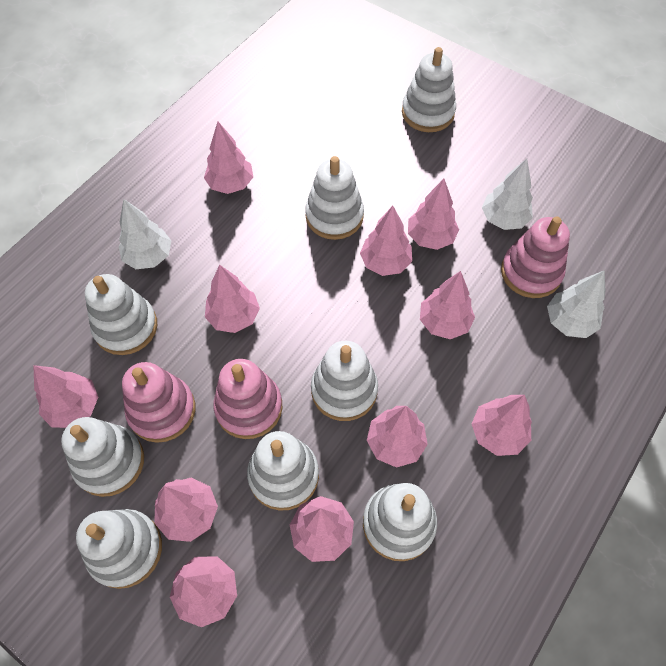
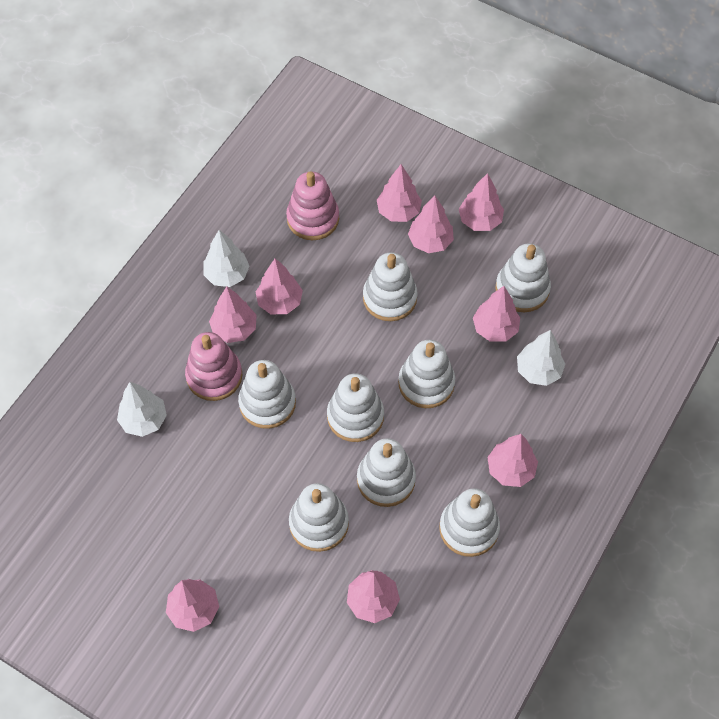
pink stacking toy: 3 -> 2
pink tree: 11 -> 9

